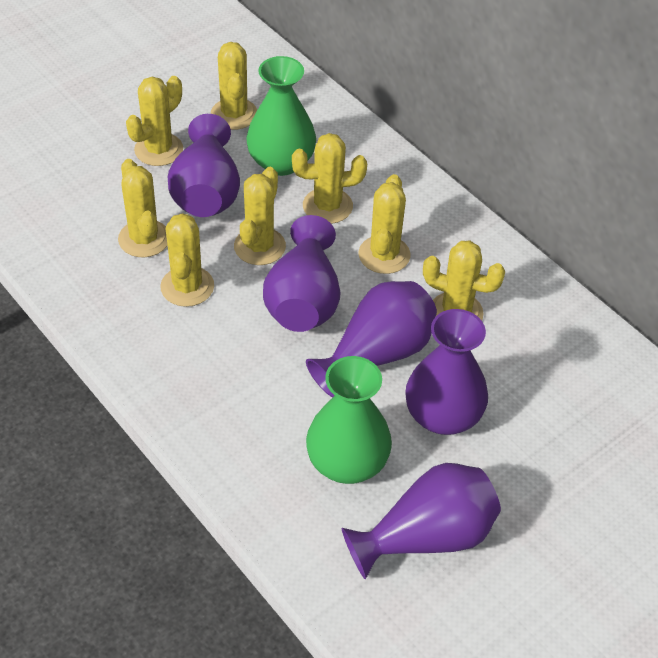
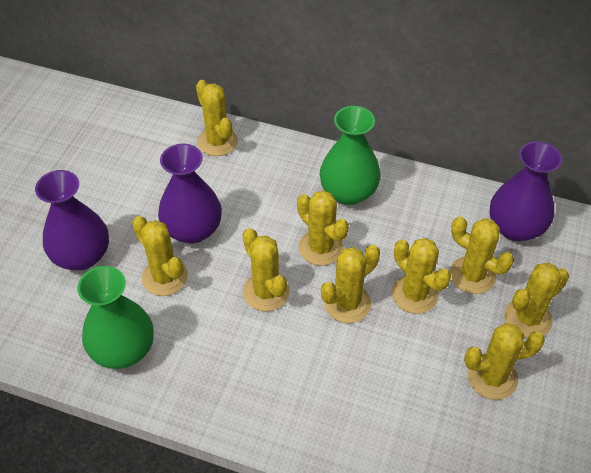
purple vase: 5 -> 3
yellow cactus: 8 -> 9

